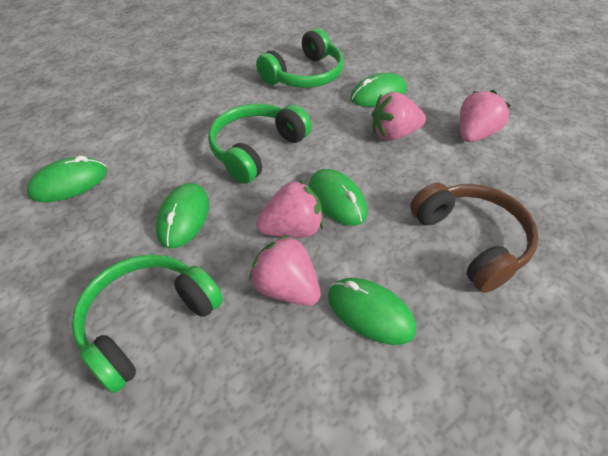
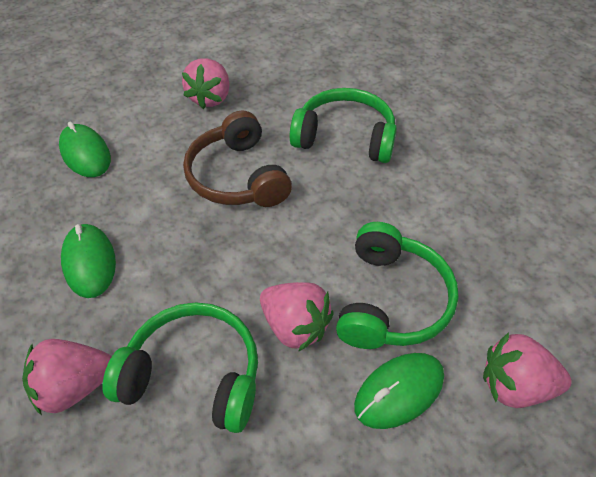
green mouse: 5 -> 3

